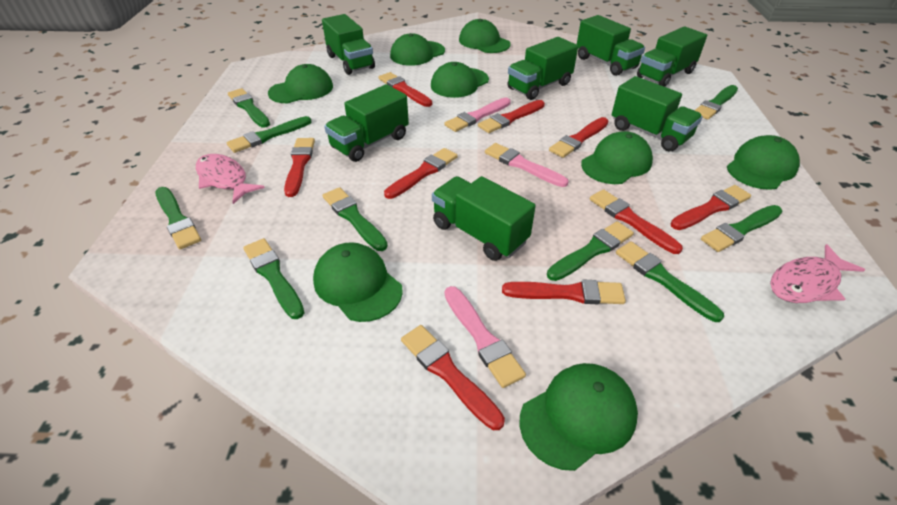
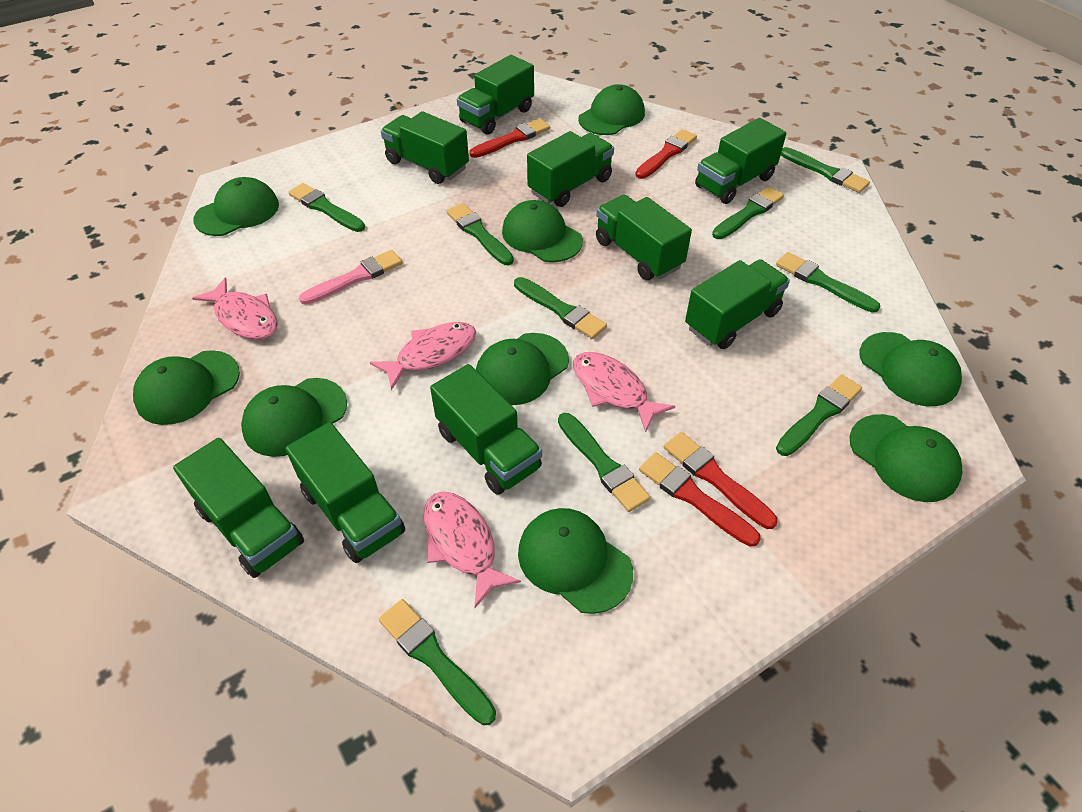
green cap: 8 -> 9
green truck: 7 -> 9
pink brush: 3 -> 1
pink fish: 2 -> 4
red brush: 9 -> 4

